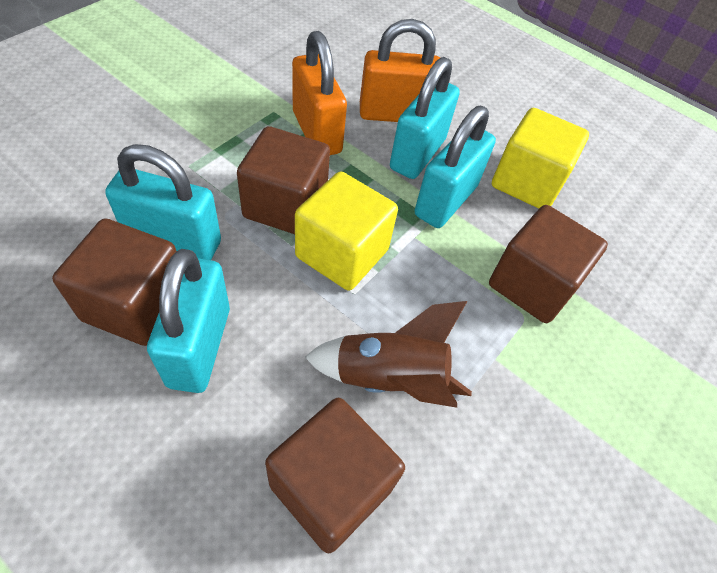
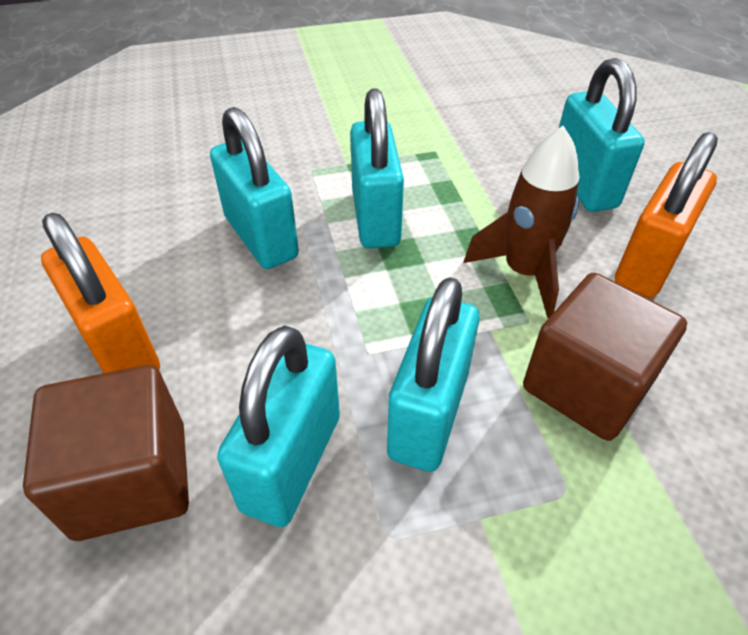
brown cube: 4 -> 2
turquoise padlock: 4 -> 5
yellow cube: 2 -> 0

